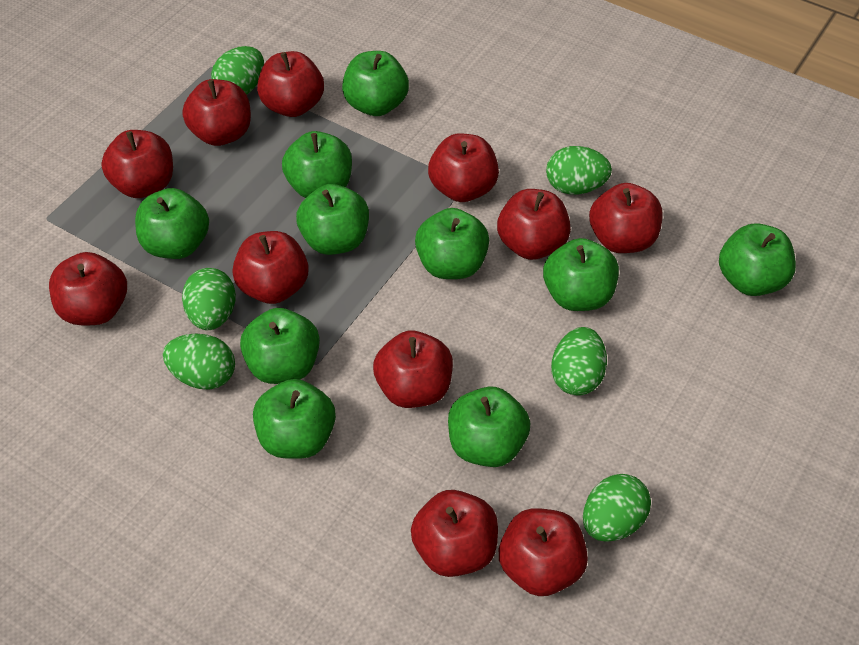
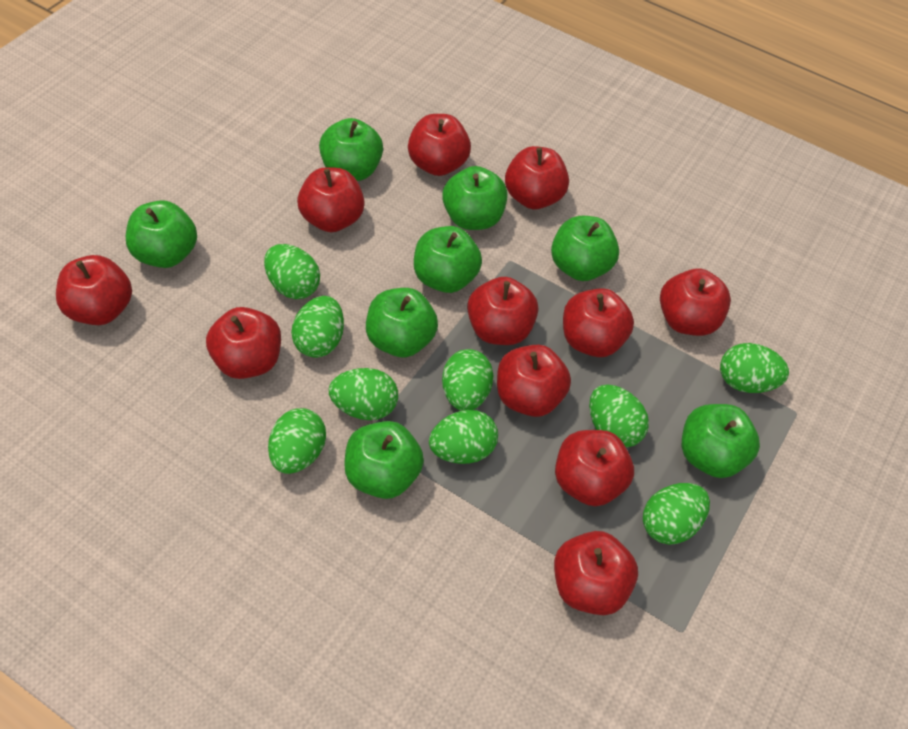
green apple: 10 -> 8
green egg: 6 -> 9

